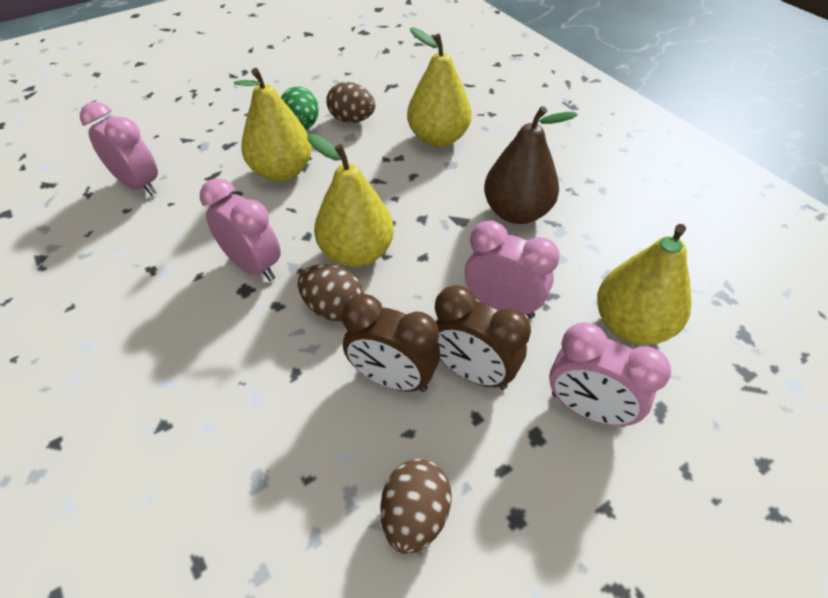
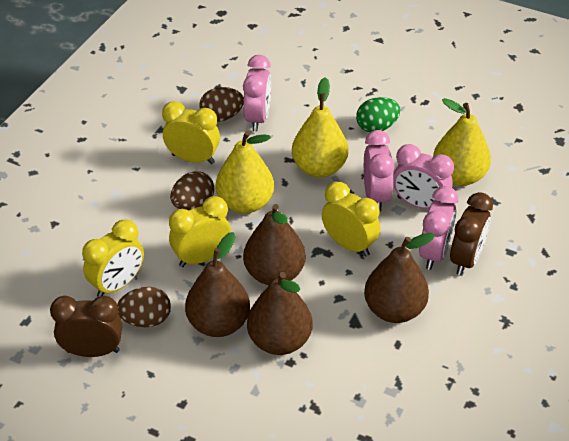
brown pear: 1 -> 4
yellow clock: 0 -> 4
yellow pear: 4 -> 3

